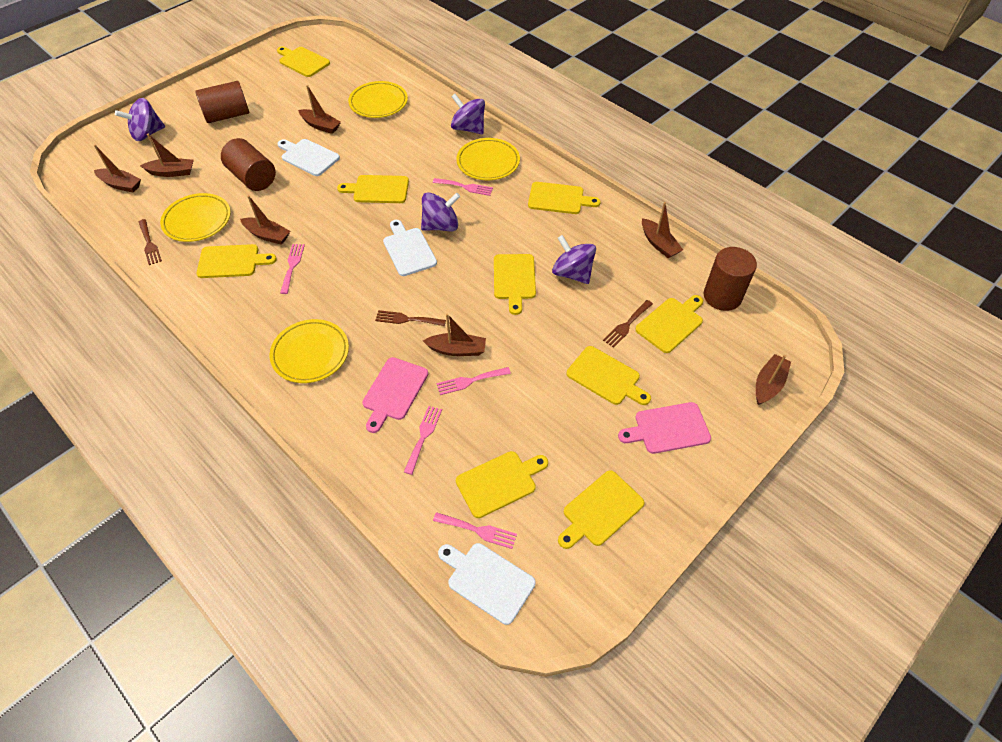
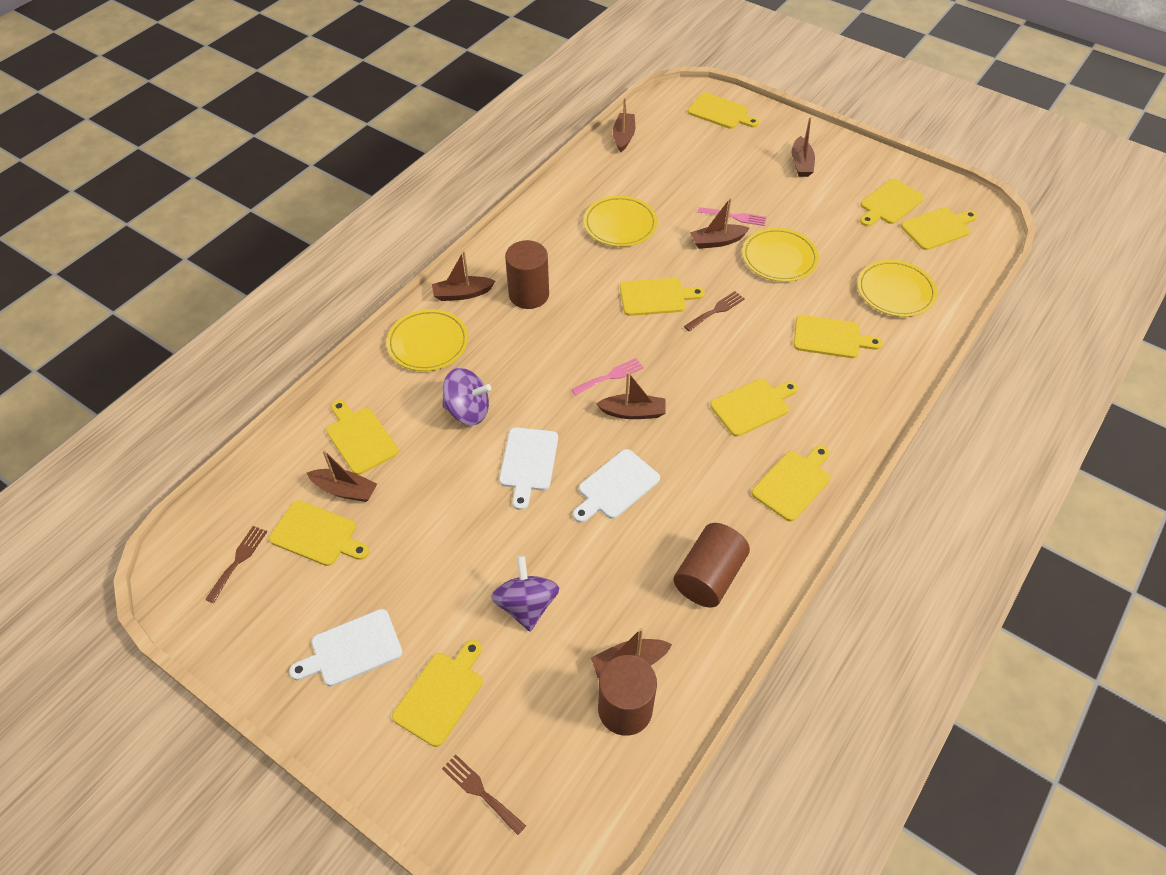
pink cutting board: 2 -> 0
pink fork: 5 -> 2
purple spinning top: 4 -> 2
yellow cutting board: 9 -> 10

